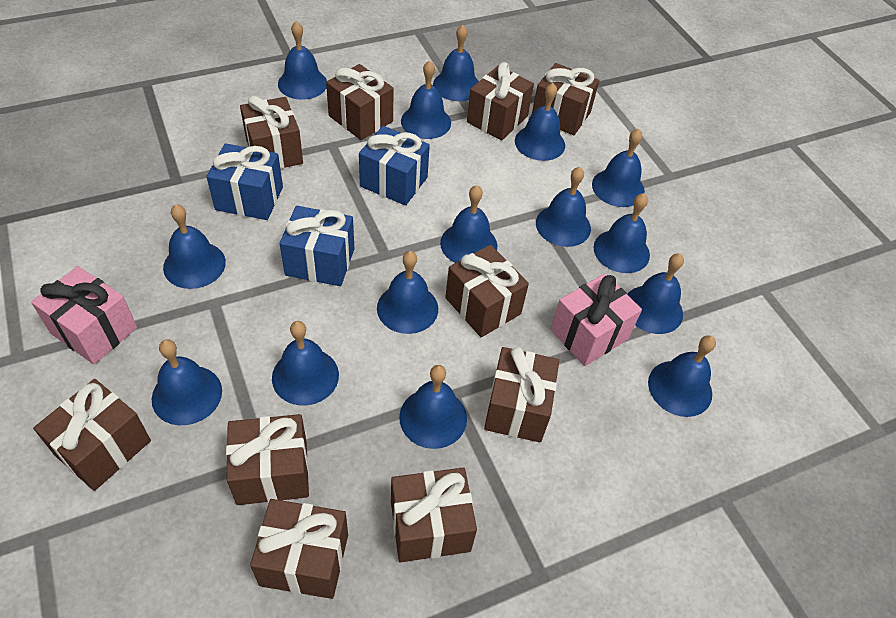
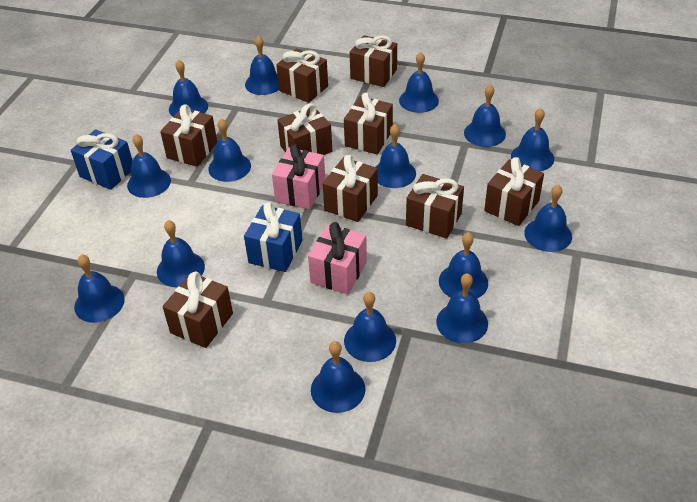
blue gift: 3 -> 2
brown gift: 10 -> 9

